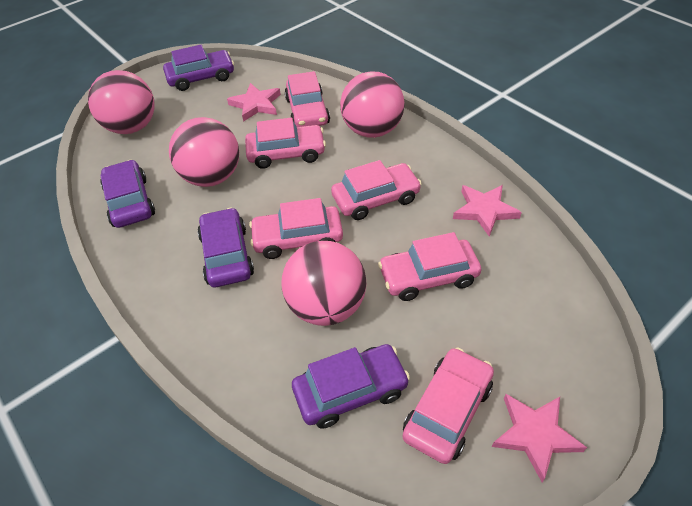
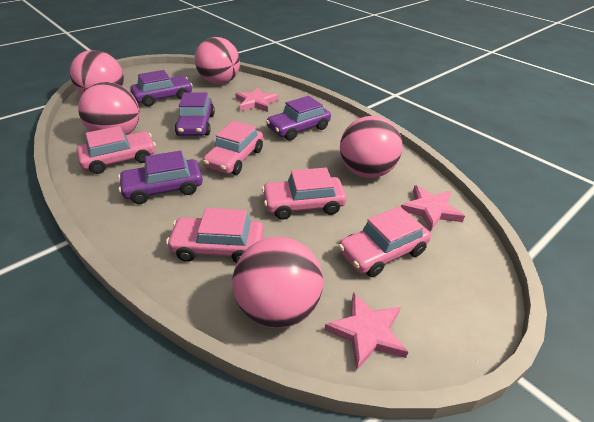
pink ball: 4 -> 5
pink car: 6 -> 5

